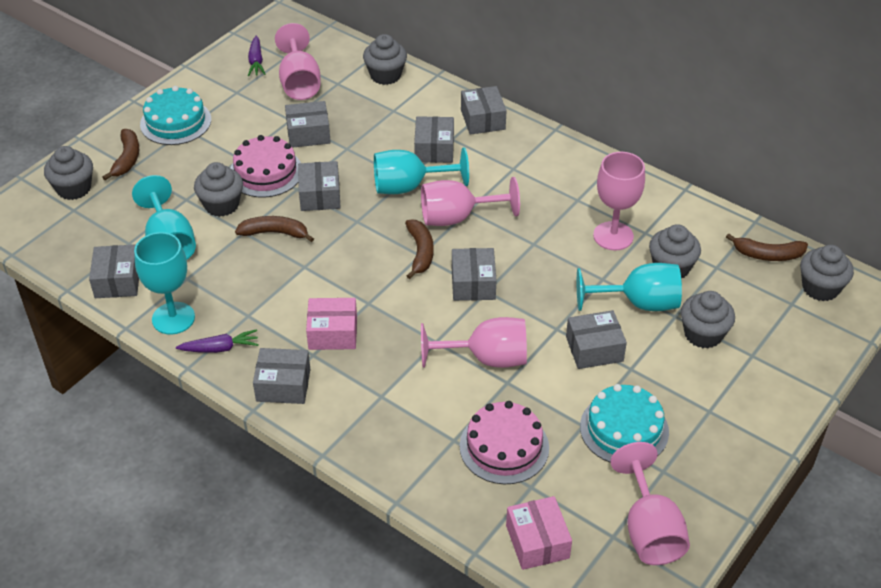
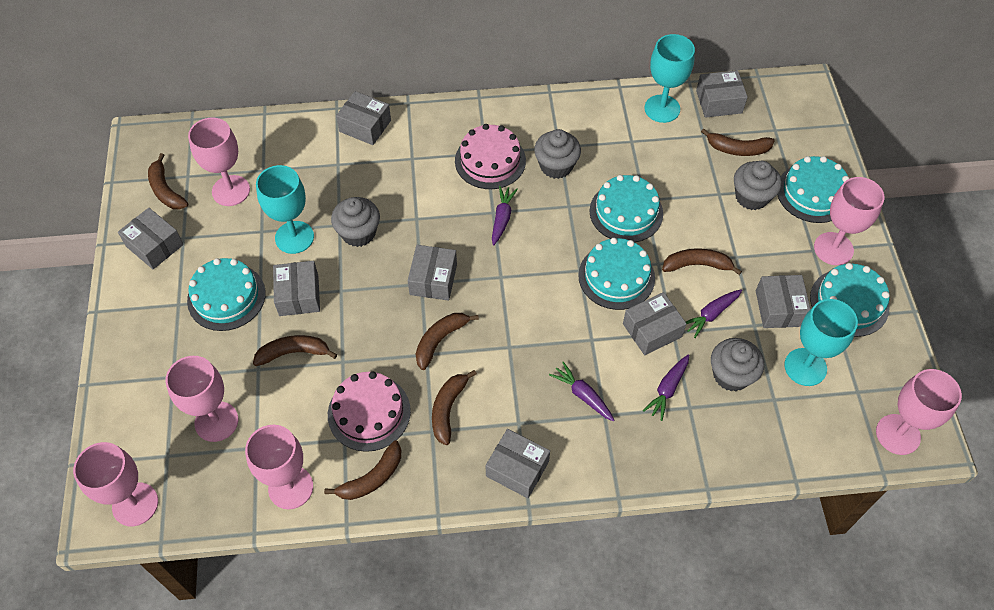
brown banana: 4 -> 7
grey cupcake: 6 -> 4
pink box: 2 -> 0
pink goblet: 5 -> 6
purple carrot: 2 -> 4
turquoise cake: 2 -> 5
turquoise goblet: 4 -> 3

